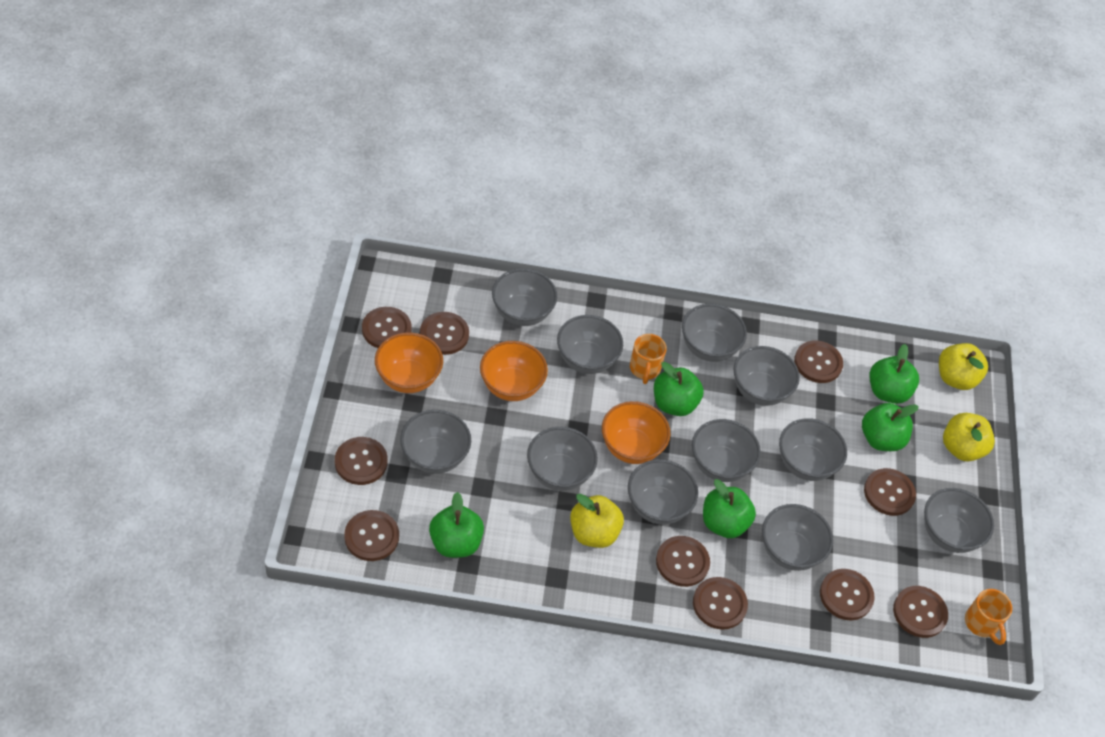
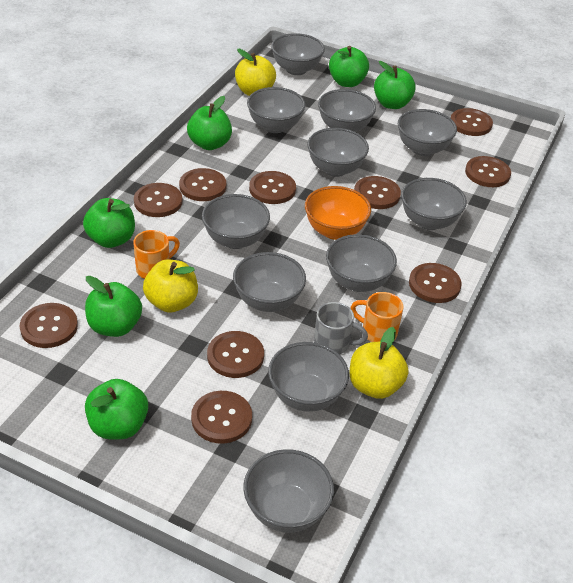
green apple: 5 -> 6
grey mug: 0 -> 1
orange bowl: 3 -> 1

